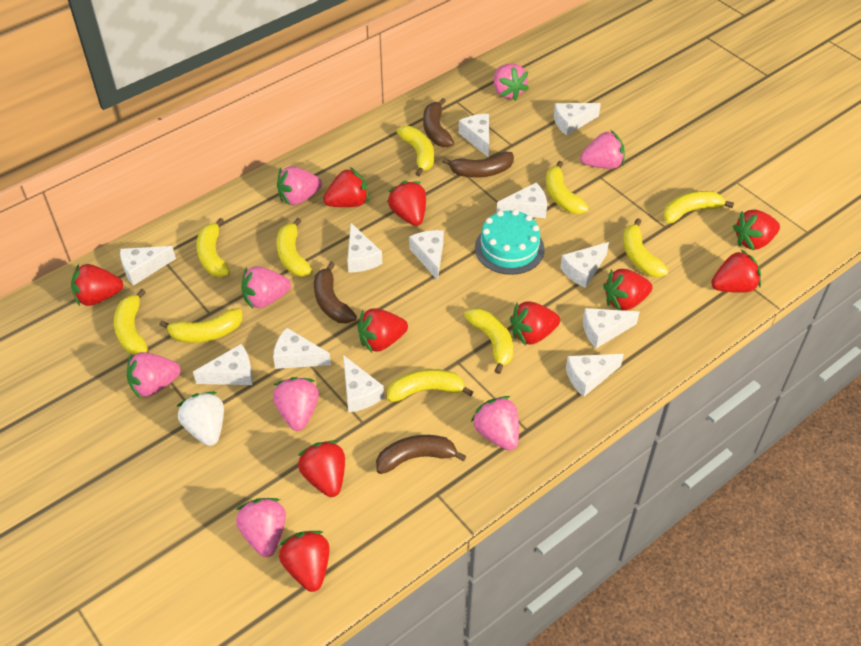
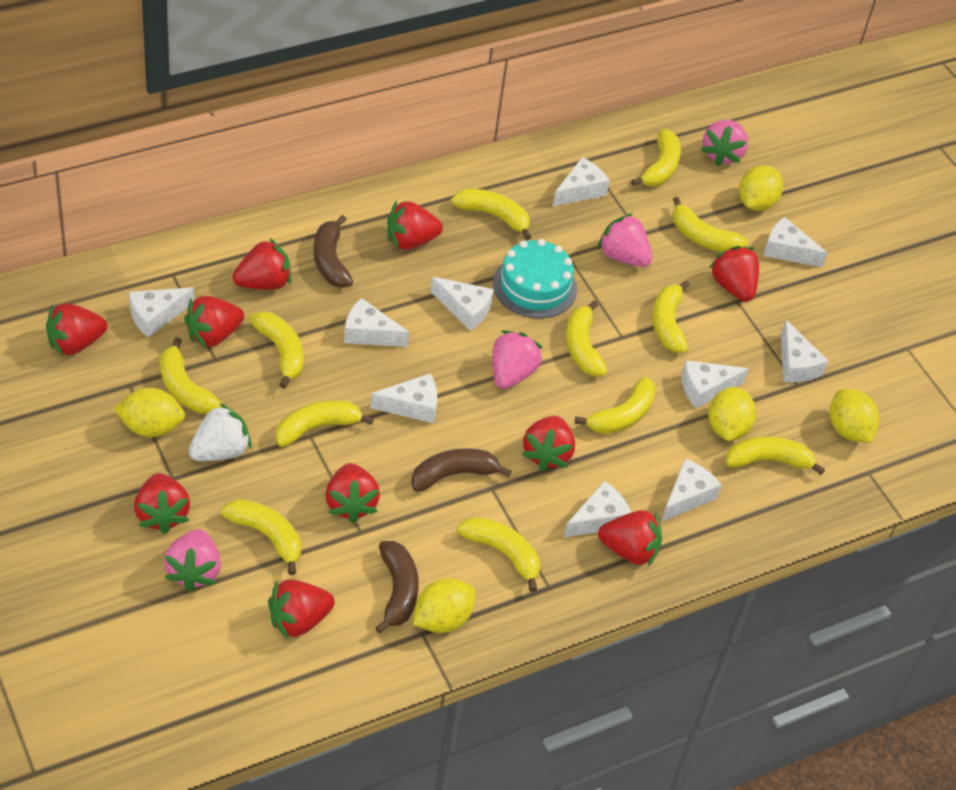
brown banana: 4 -> 3
pink strawberry: 8 -> 4
white cheese: 12 -> 10
yellow banana: 10 -> 12
yellow lemon: 0 -> 5

